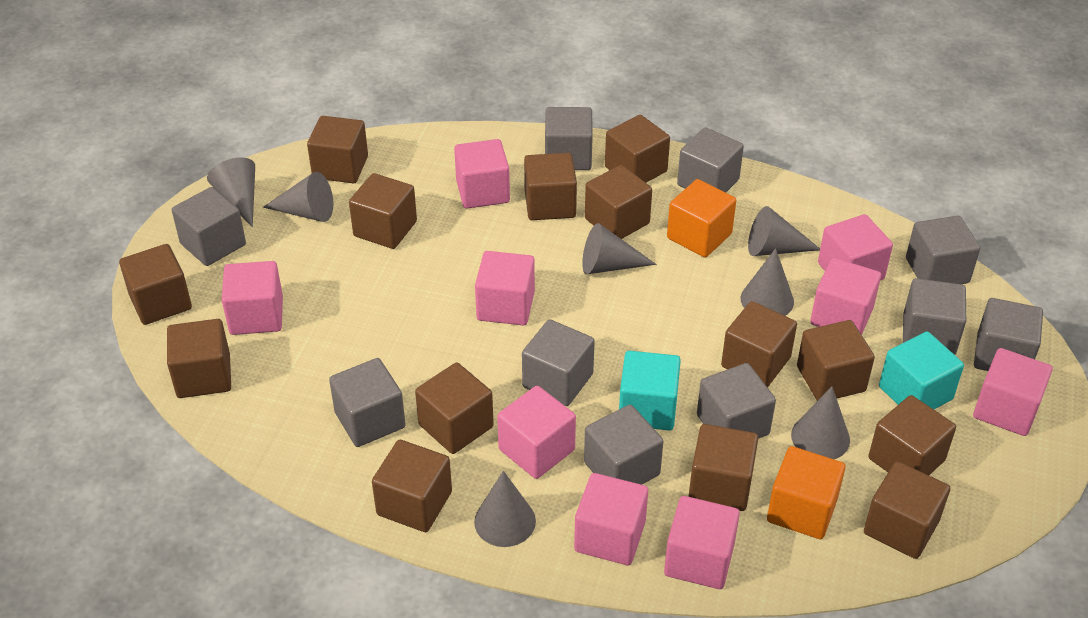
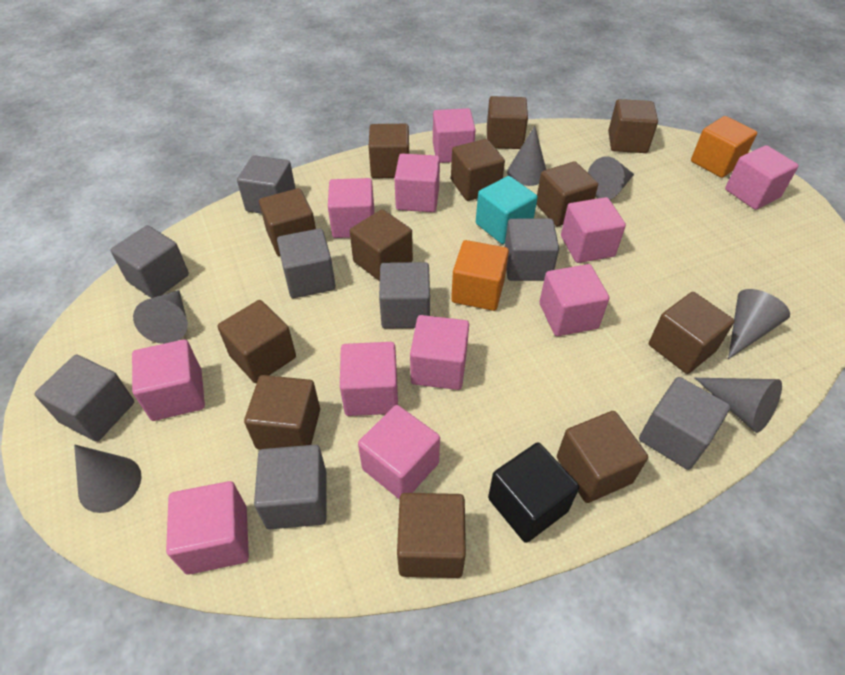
black cube: 0 -> 1
brown cube: 14 -> 12
grey cone: 7 -> 6
grey cube: 10 -> 8
pink cube: 9 -> 11
turquoise cube: 2 -> 1

